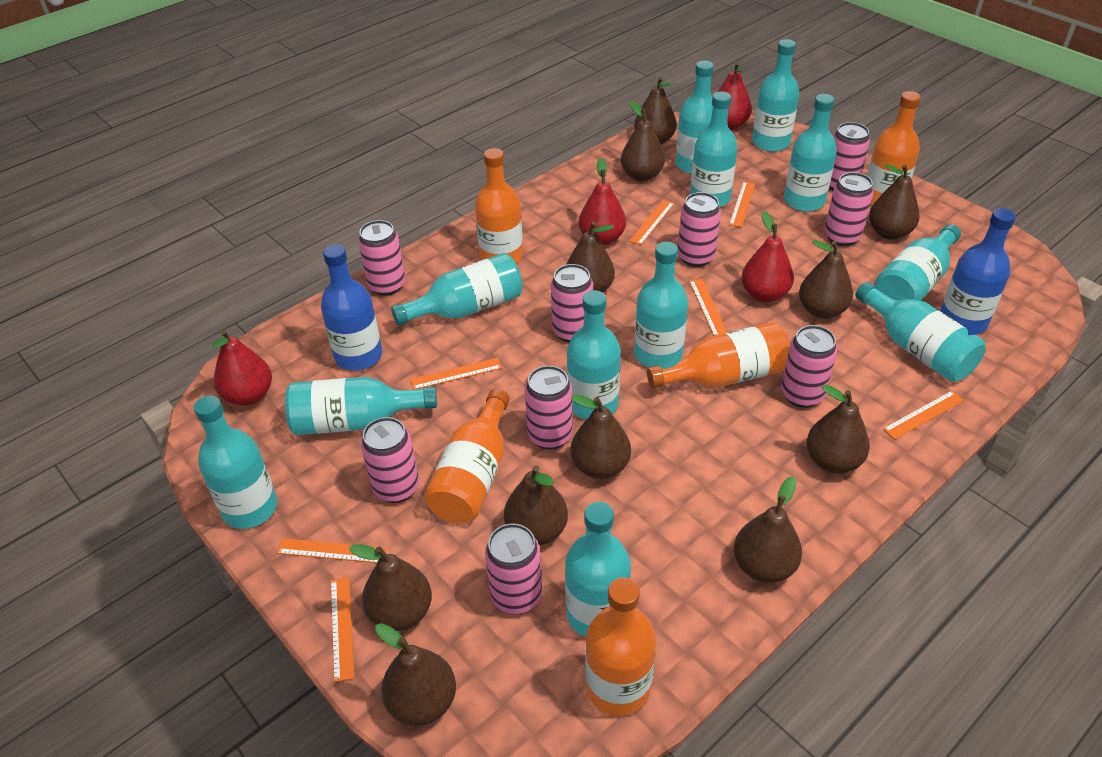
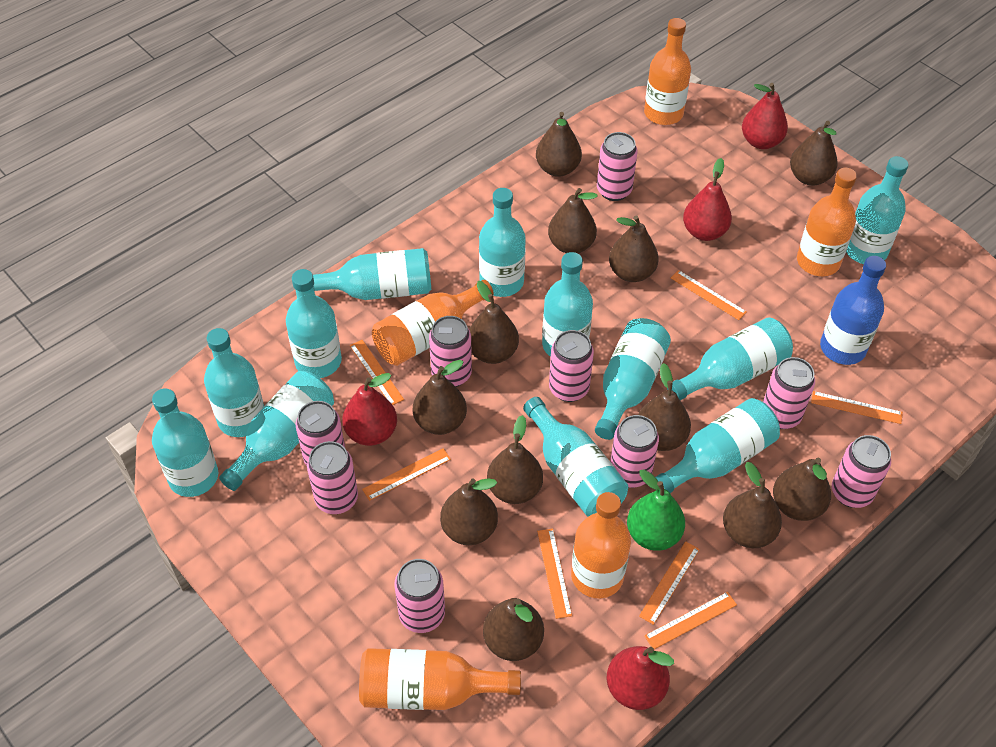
blue bottle: 2 -> 1
brown pear: 11 -> 12
green pear: 0 -> 1

